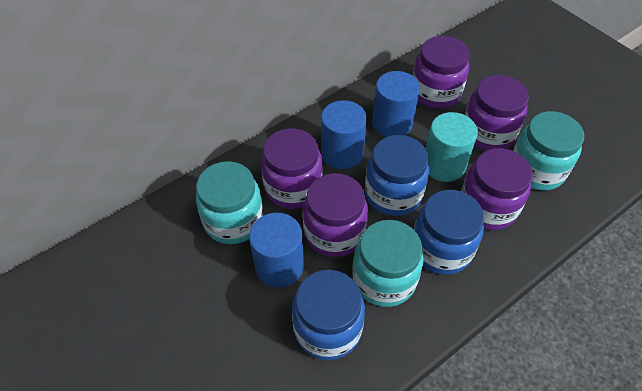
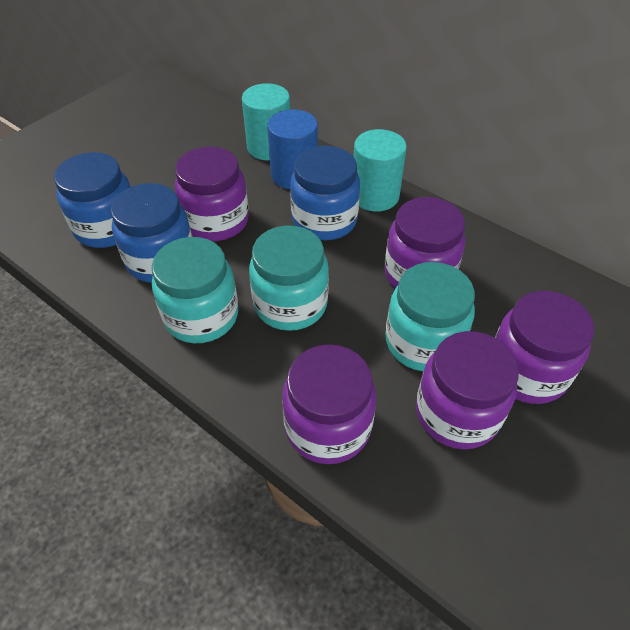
blue cylinder: 3 -> 1
turquoise cylinder: 1 -> 2

